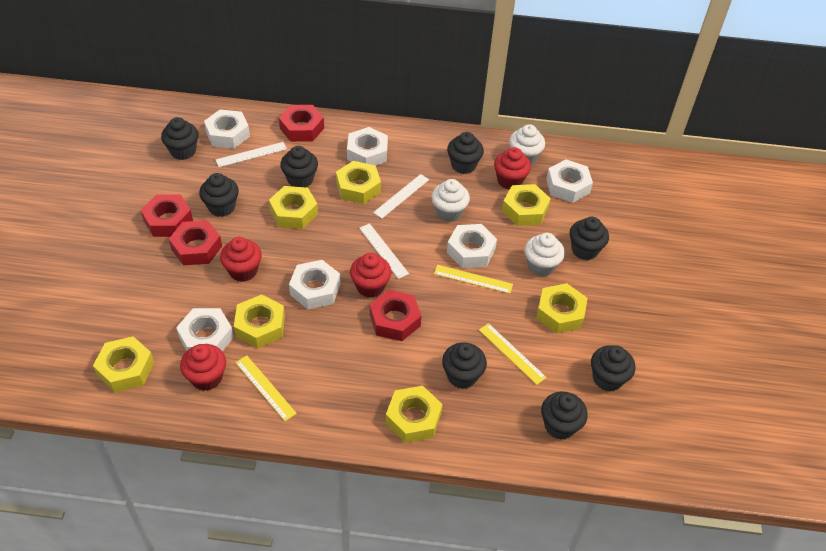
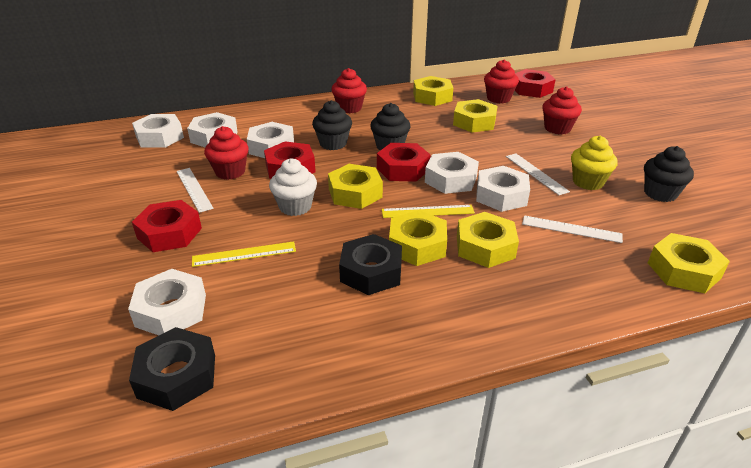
black cupcake: 8 -> 3
black nut: 0 -> 2
white cupcake: 3 -> 1
yellow cupcake: 0 -> 1
yellow nut: 7 -> 6
yellow ruler: 3 -> 2

